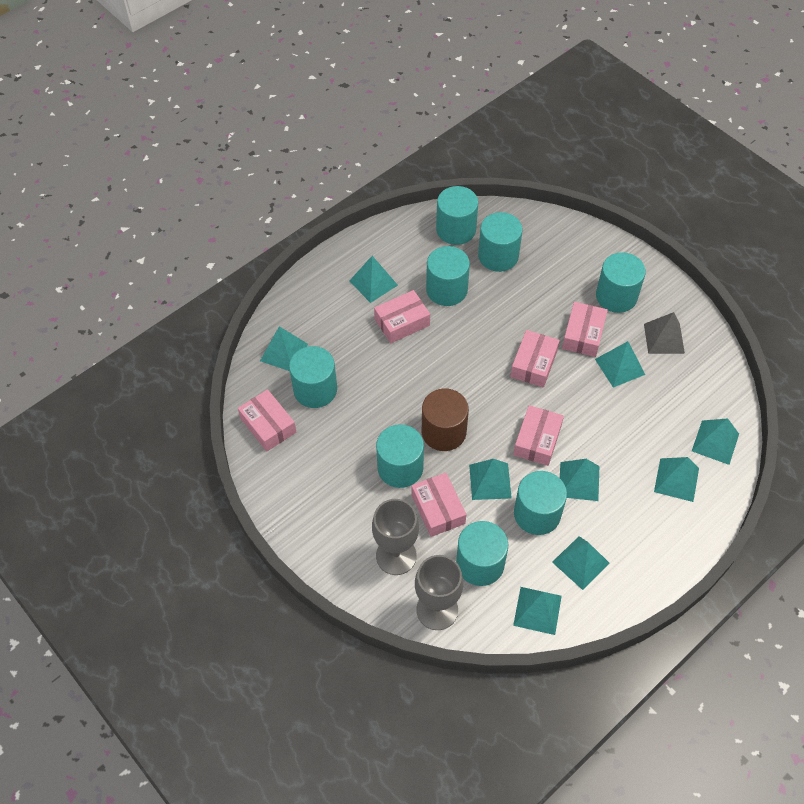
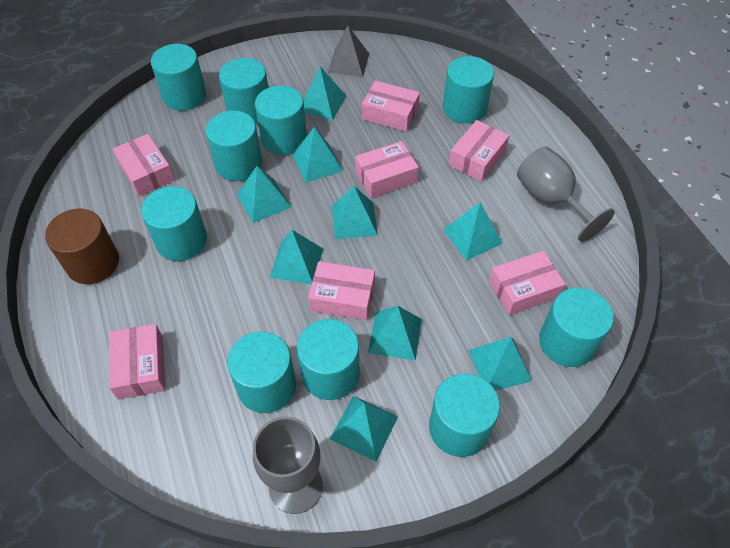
pink box: 6 -> 7
turquoise cylinder: 8 -> 10

